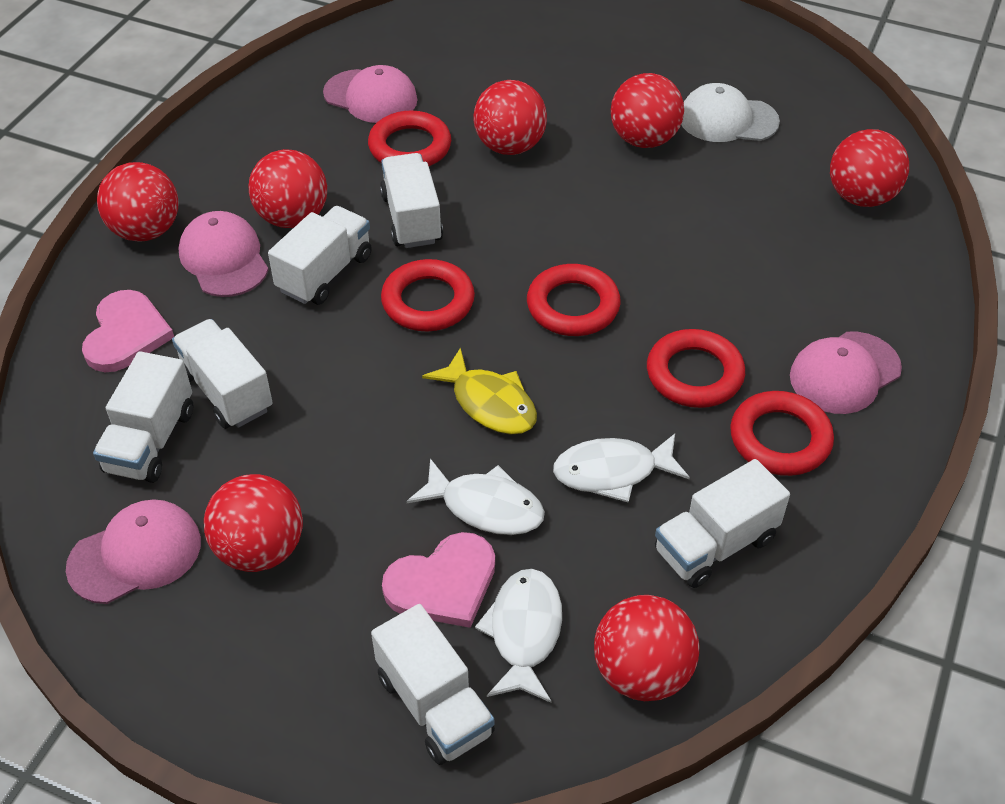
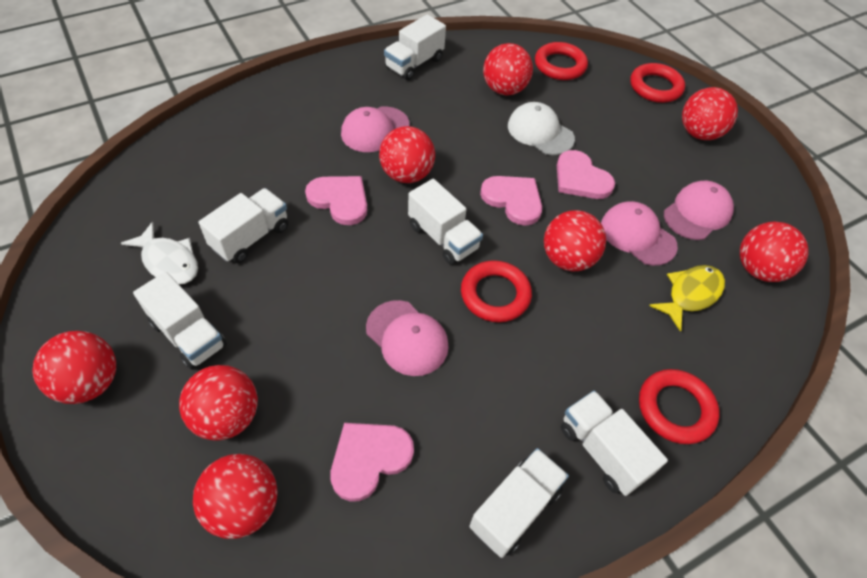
pink heart: 2 -> 4
red ball: 7 -> 8
red ring: 5 -> 4
white fish: 3 -> 1

